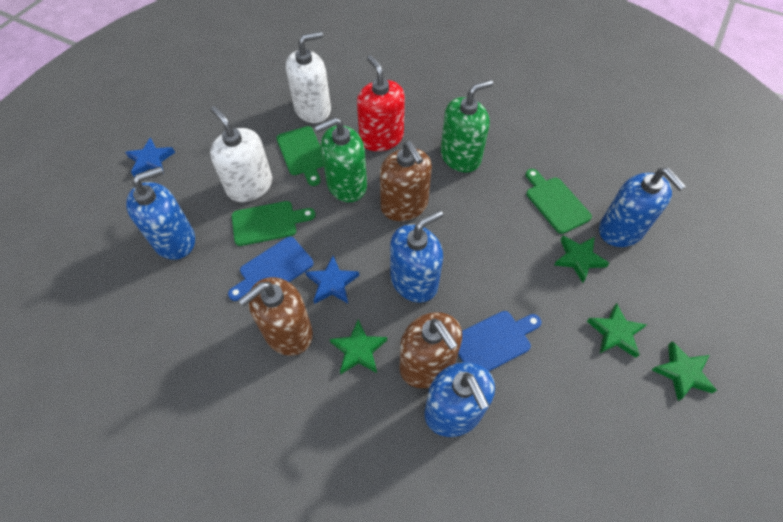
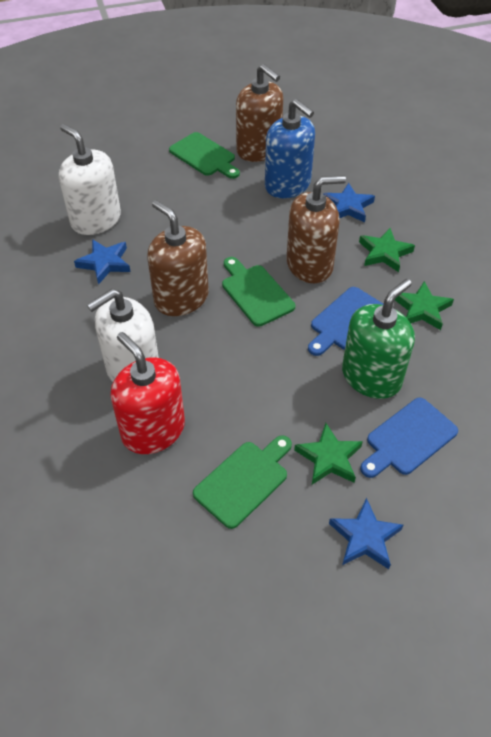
blue soap dispenser: 4 -> 1
blue star: 2 -> 3
green soap dispenser: 2 -> 1
green star: 4 -> 3

